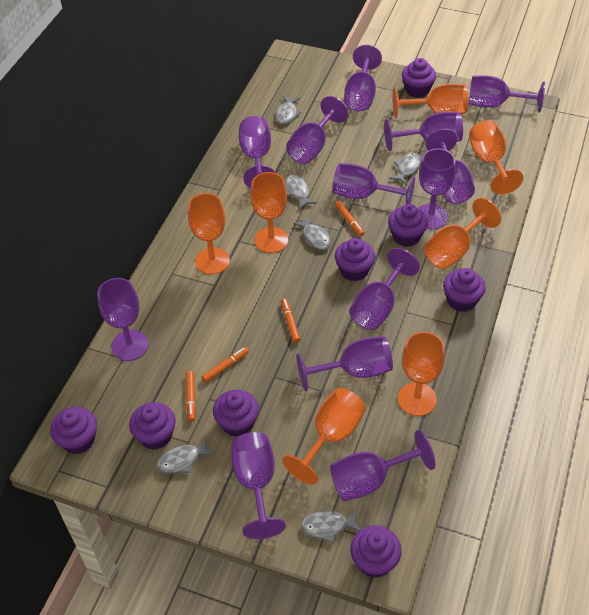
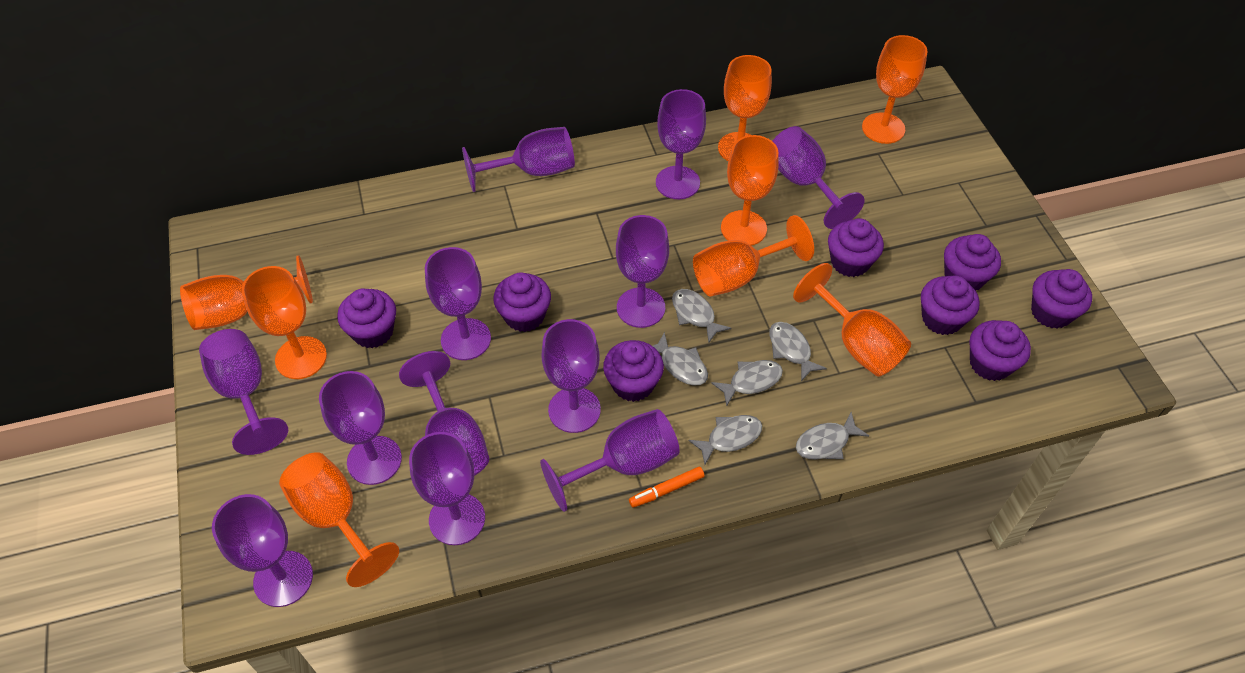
orange goblet: 7 -> 8
orange marker: 4 -> 1
purple goblet: 13 -> 12

